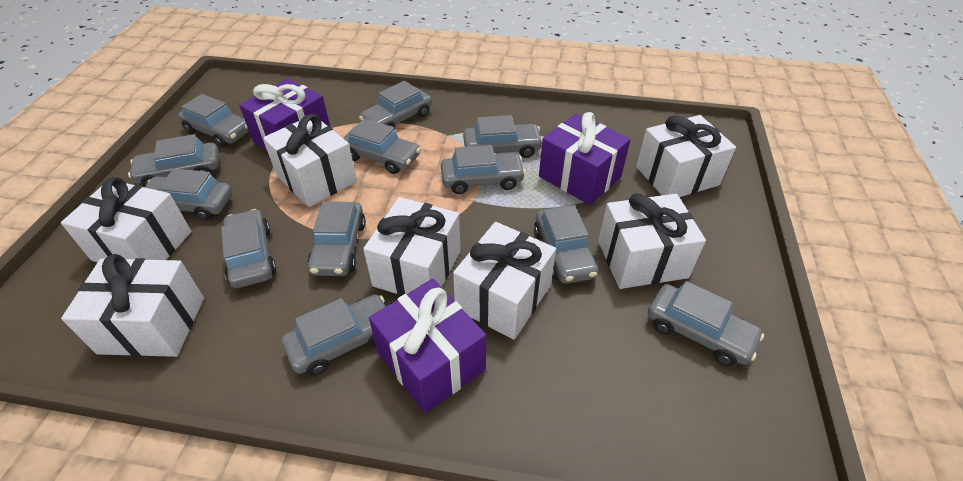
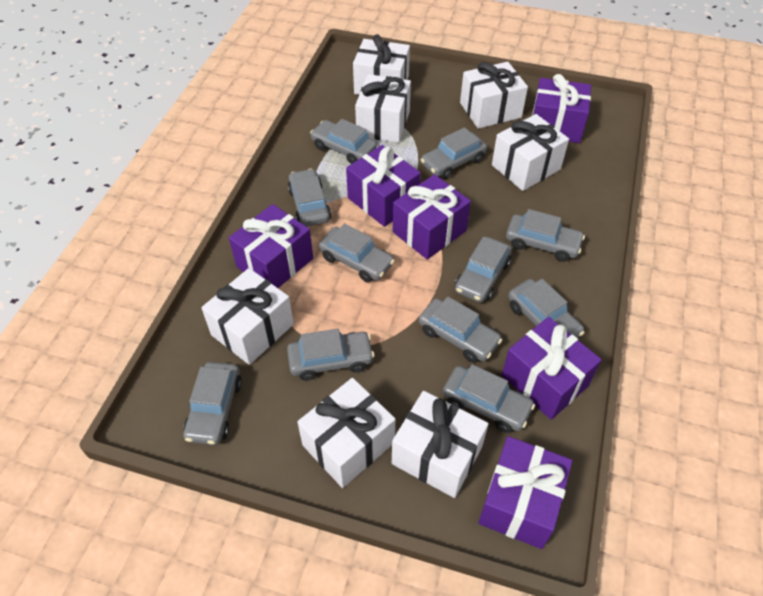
grey car: 12 -> 11
purple gift: 3 -> 6

